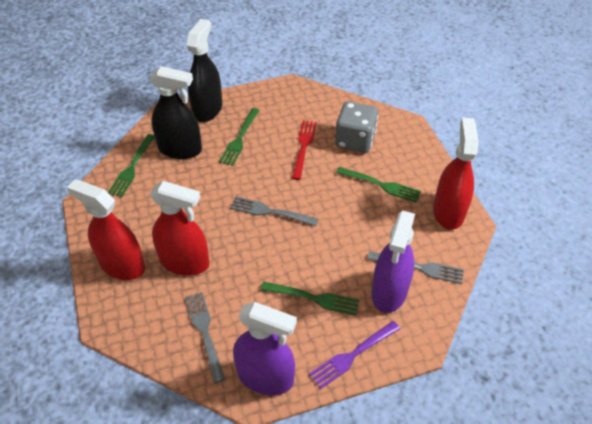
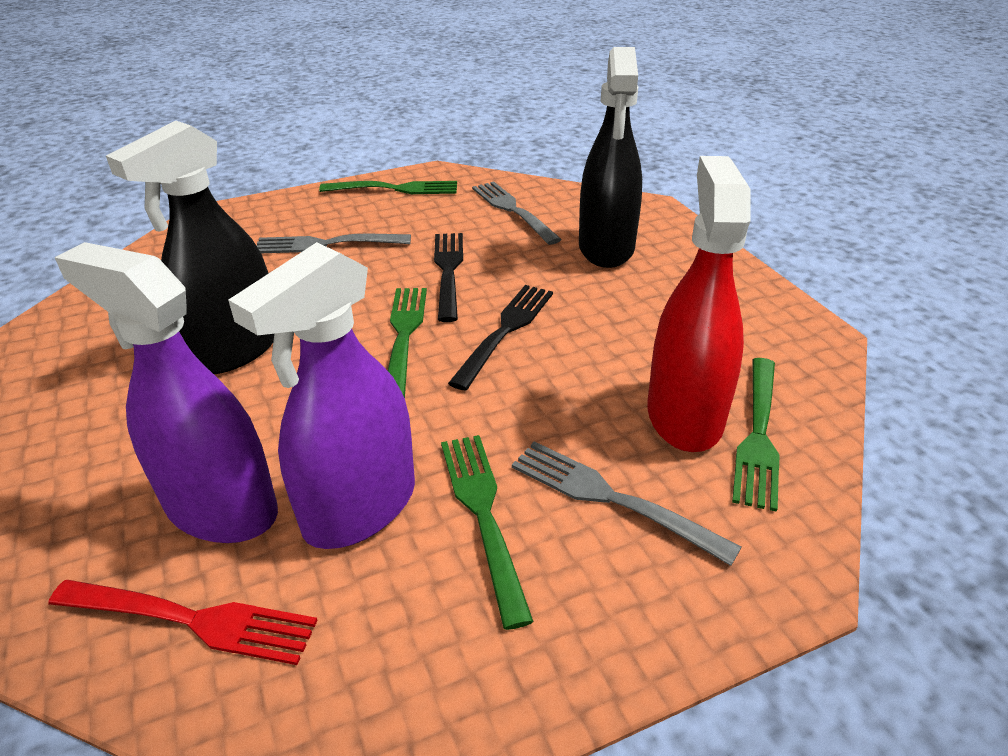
black fork: 0 -> 2
grey dice: 1 -> 0
purple fork: 1 -> 0
red spray bottle: 3 -> 1

